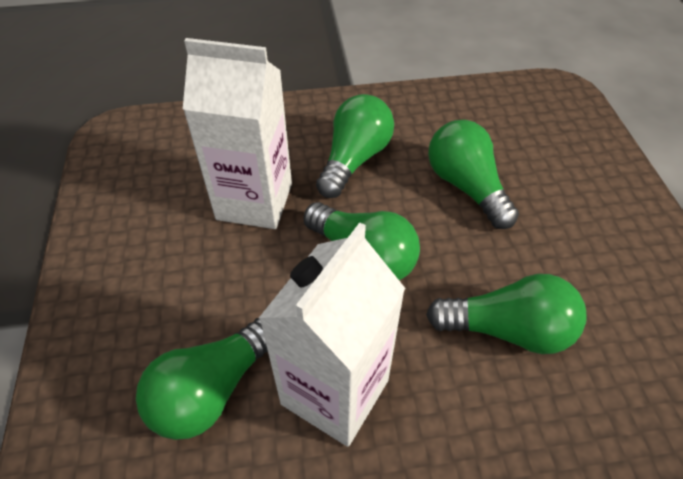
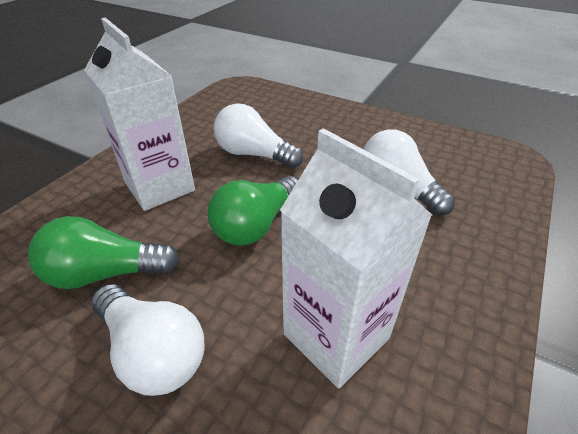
green light bulb: 5 -> 2
white light bulb: 0 -> 3

